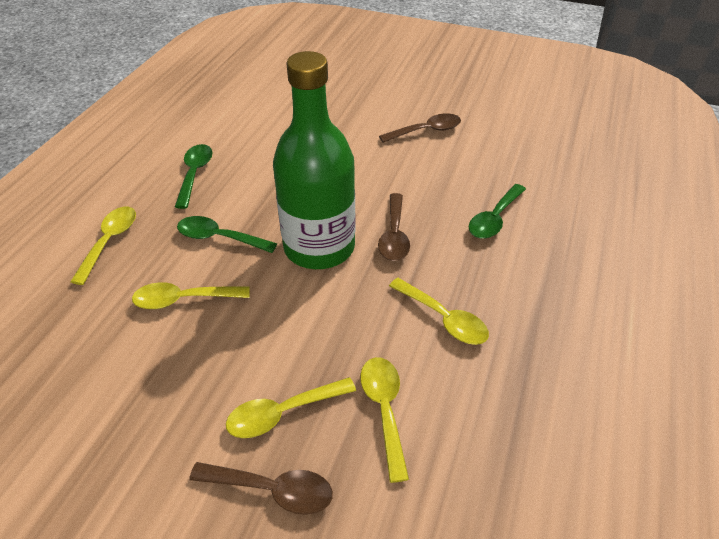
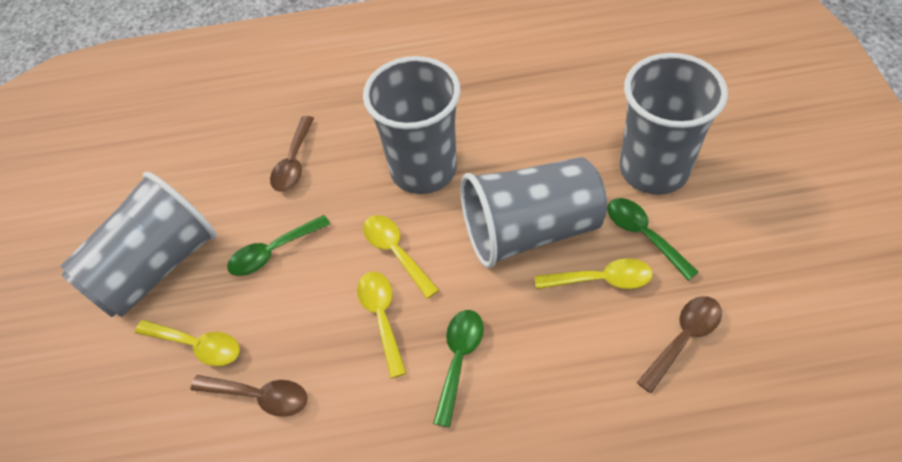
green bottle: 1 -> 0
grey cup: 0 -> 4
yellow spoon: 5 -> 4

